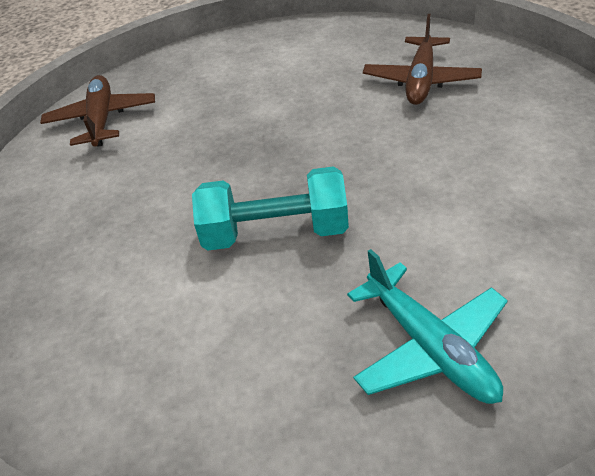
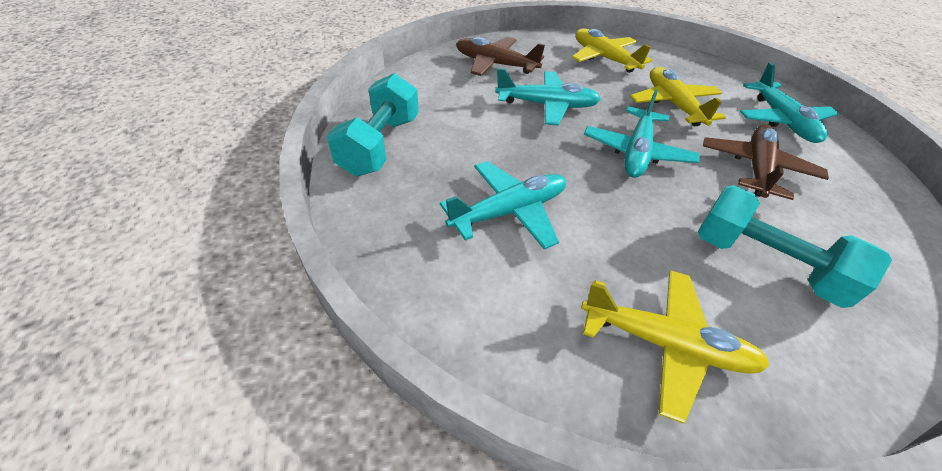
turquoise dumbbell: 1 -> 2
turquoise plane: 1 -> 4
yellow plane: 0 -> 3

